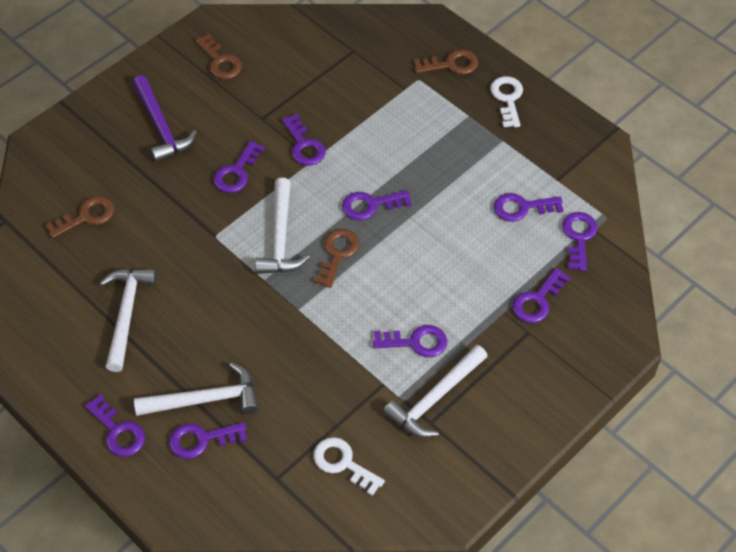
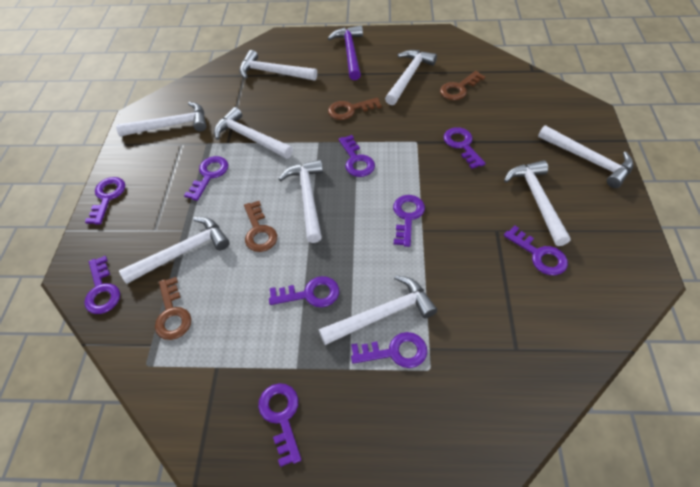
purple key: 9 -> 10
white hammer: 4 -> 9
white key: 2 -> 0

